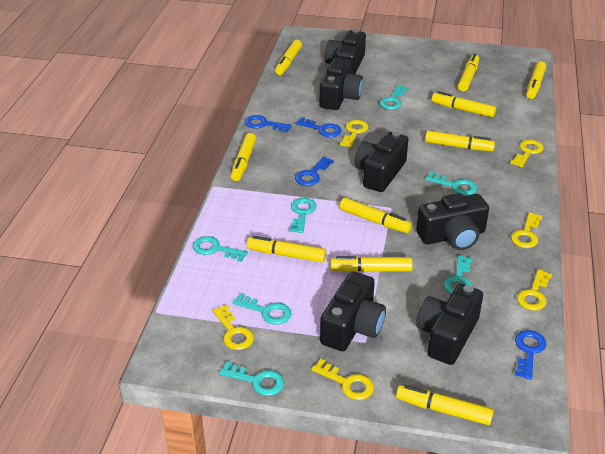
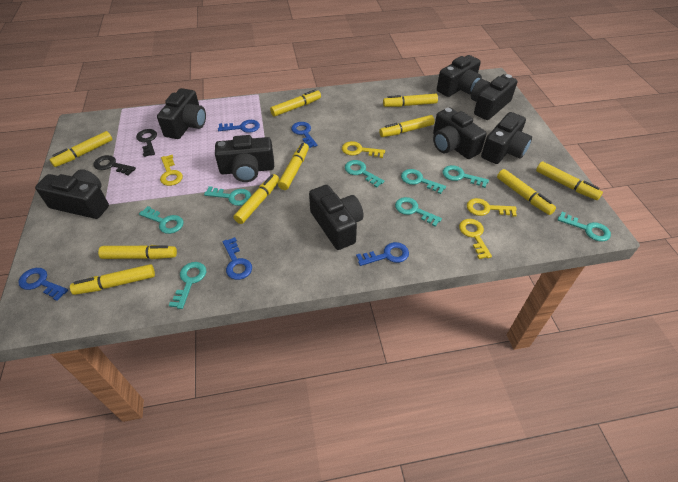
black camera: 6 -> 8
black key: 0 -> 2
blue key: 4 -> 5
turquoise key: 7 -> 8
yellow key: 6 -> 4

